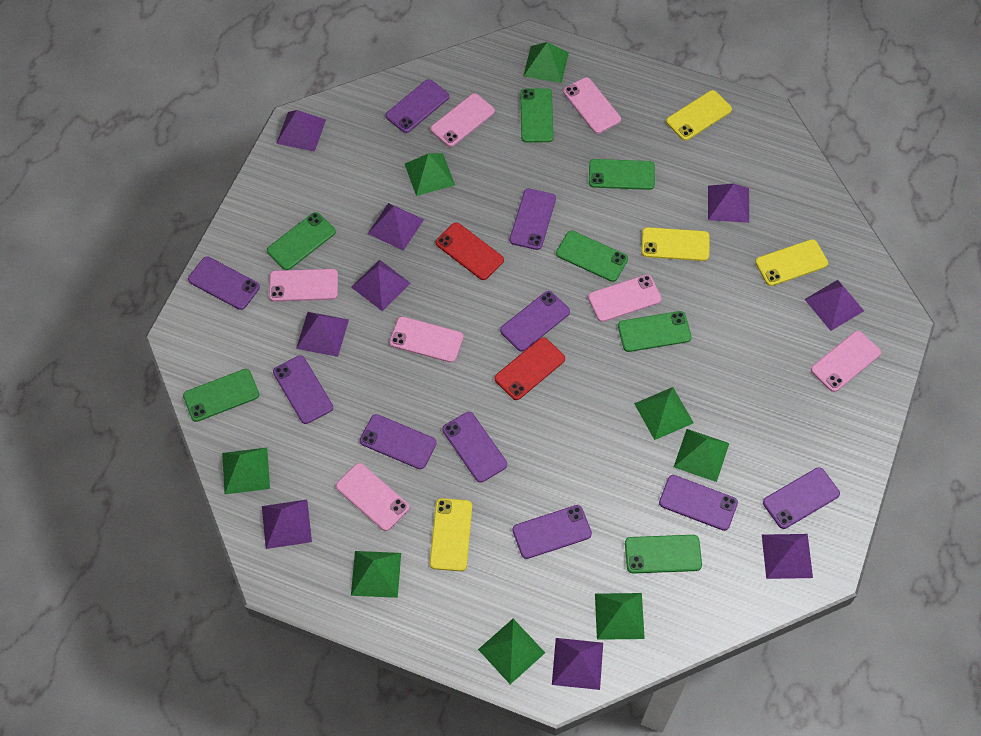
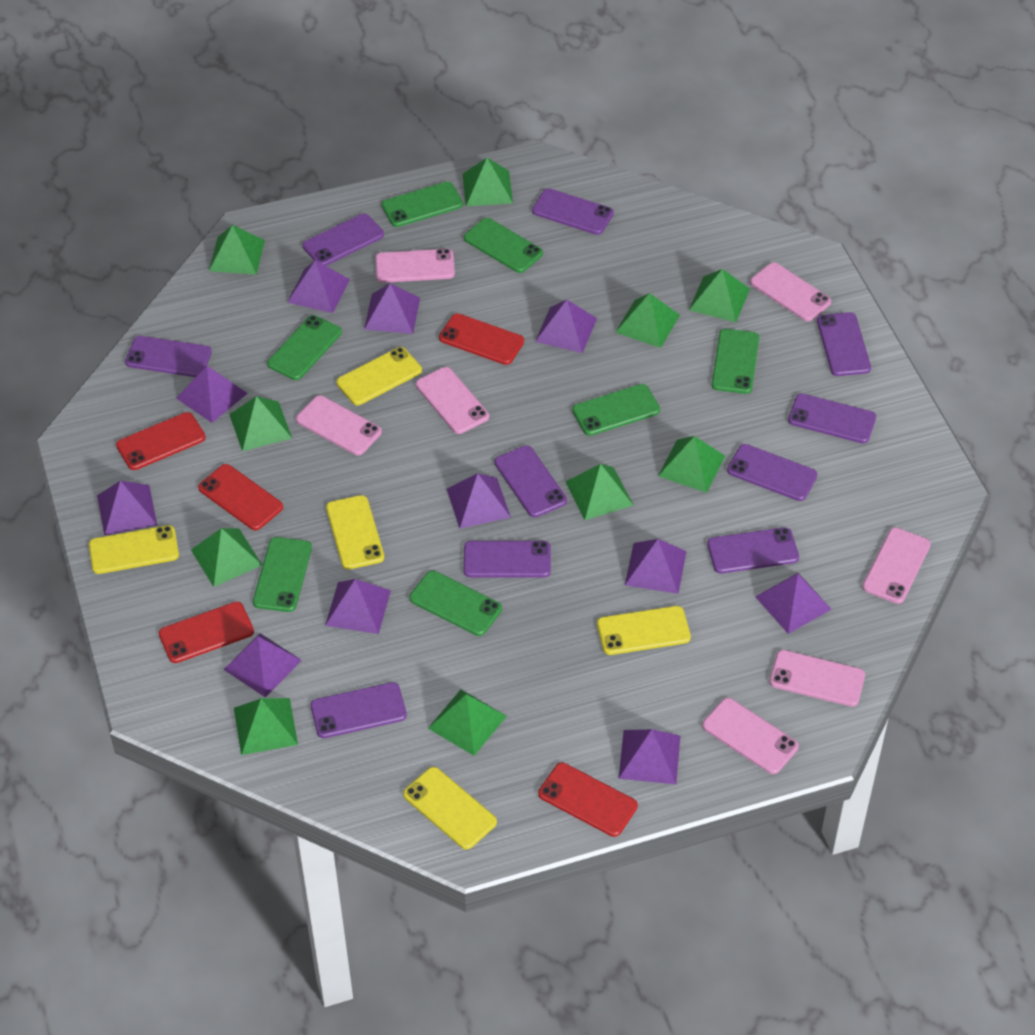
green pyramid: 8 -> 10
purple pyramid: 9 -> 11
red phone: 2 -> 5
yellow phone: 4 -> 5

